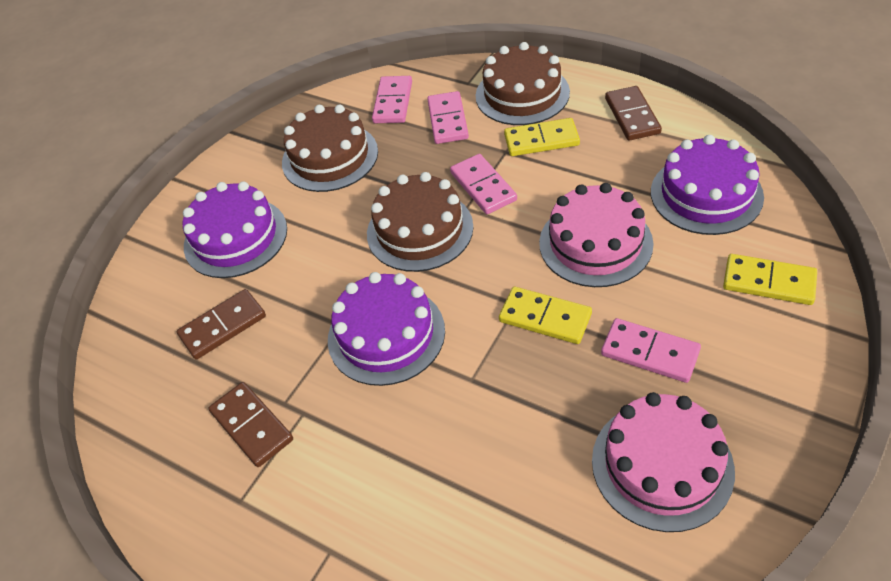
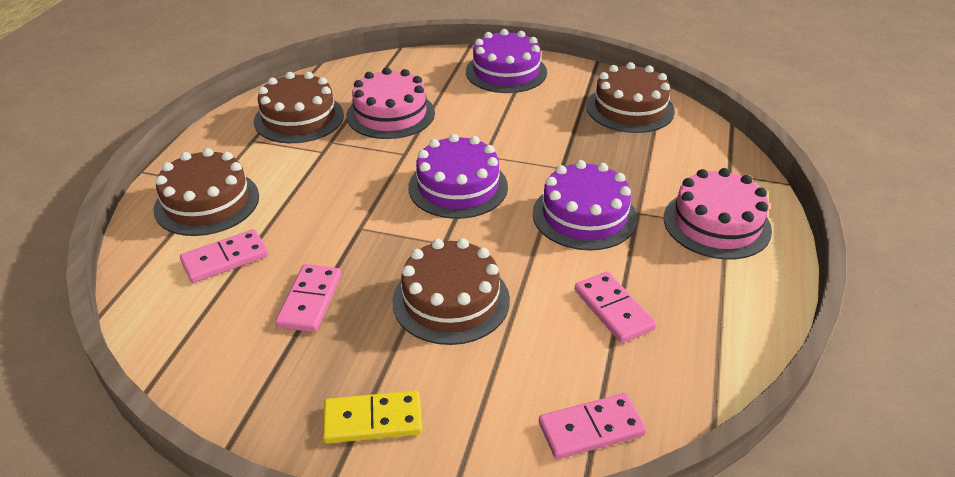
brown cake: 3 -> 4
brown domino: 3 -> 0
yellow domino: 3 -> 1

